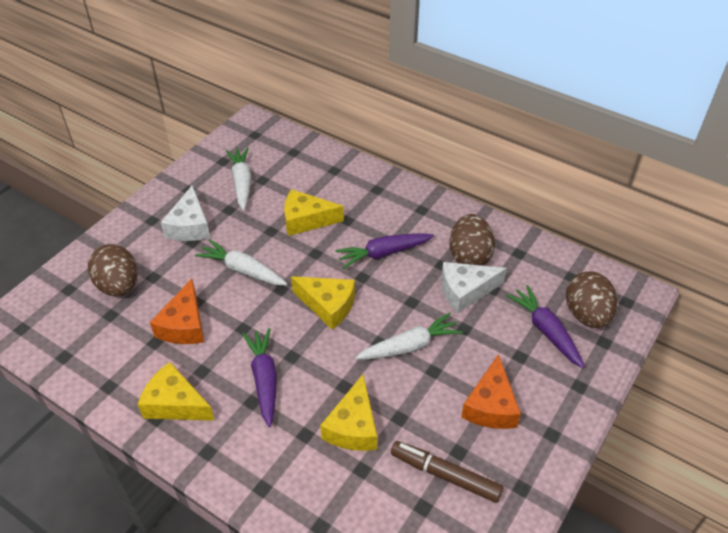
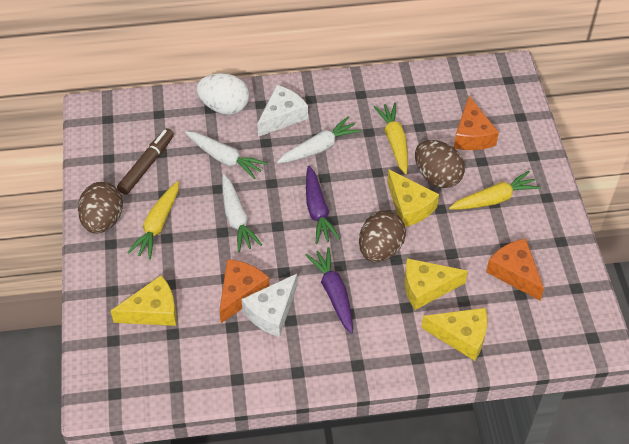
orange cheese: 2 -> 3
purple carrot: 3 -> 2
white egg: 0 -> 1
yellow carrot: 0 -> 3

